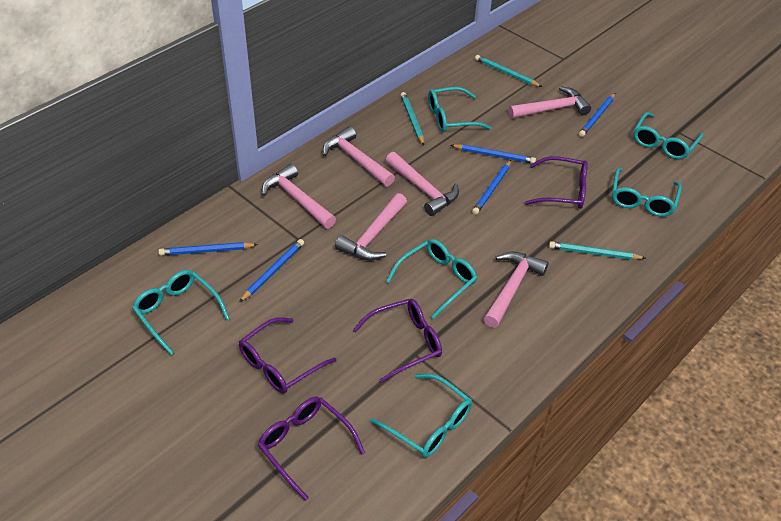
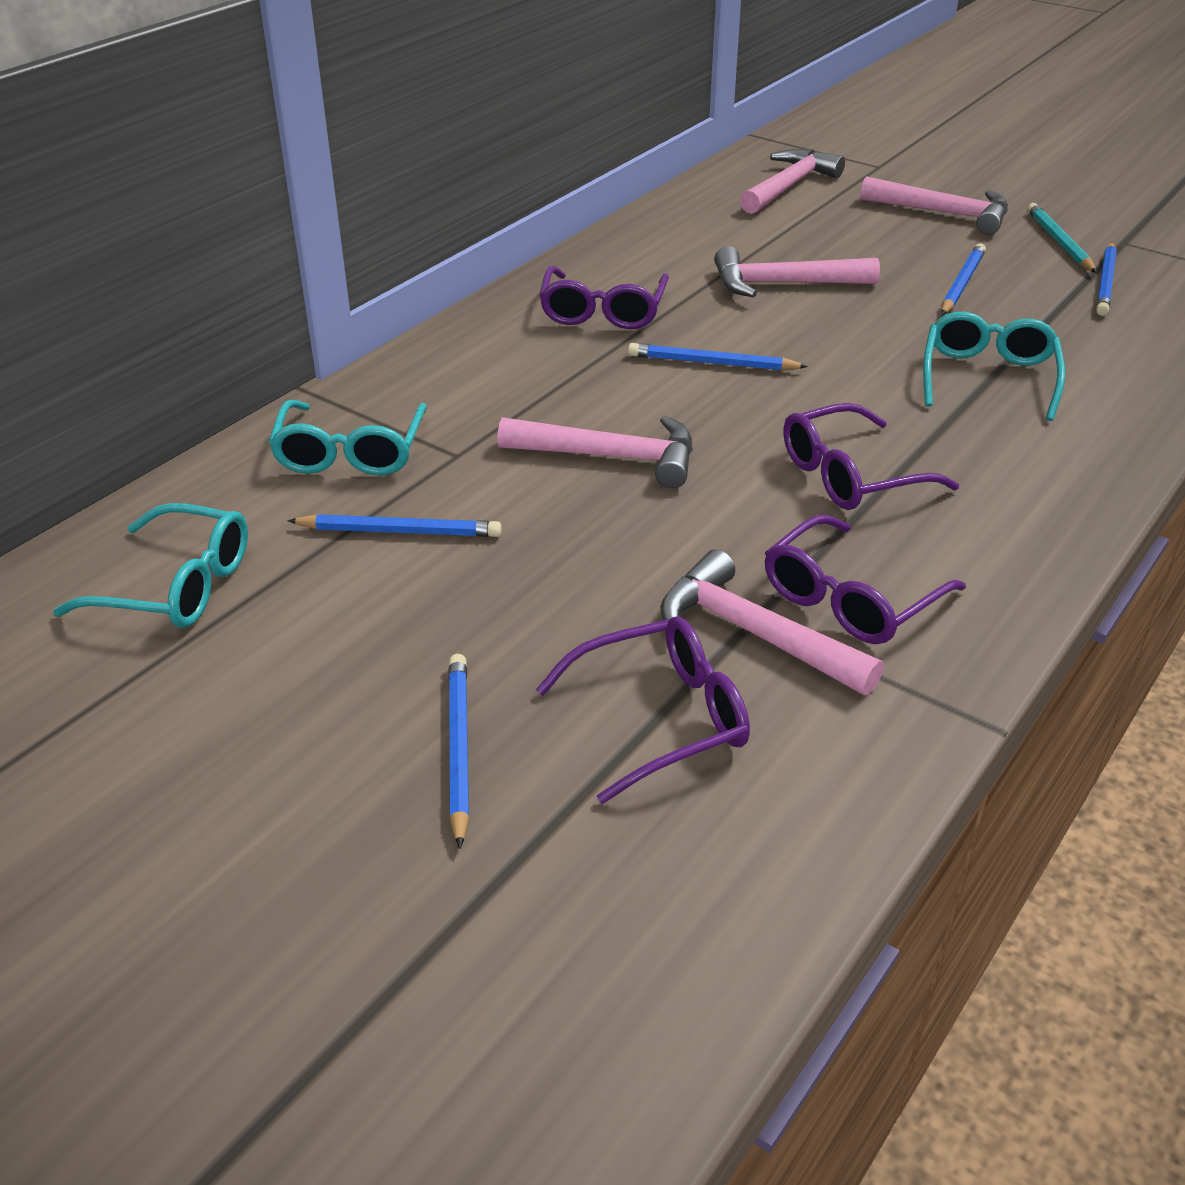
pink hammer: 6 -> 5
turquoise glasses: 6 -> 3
turquoise pencil: 3 -> 1

